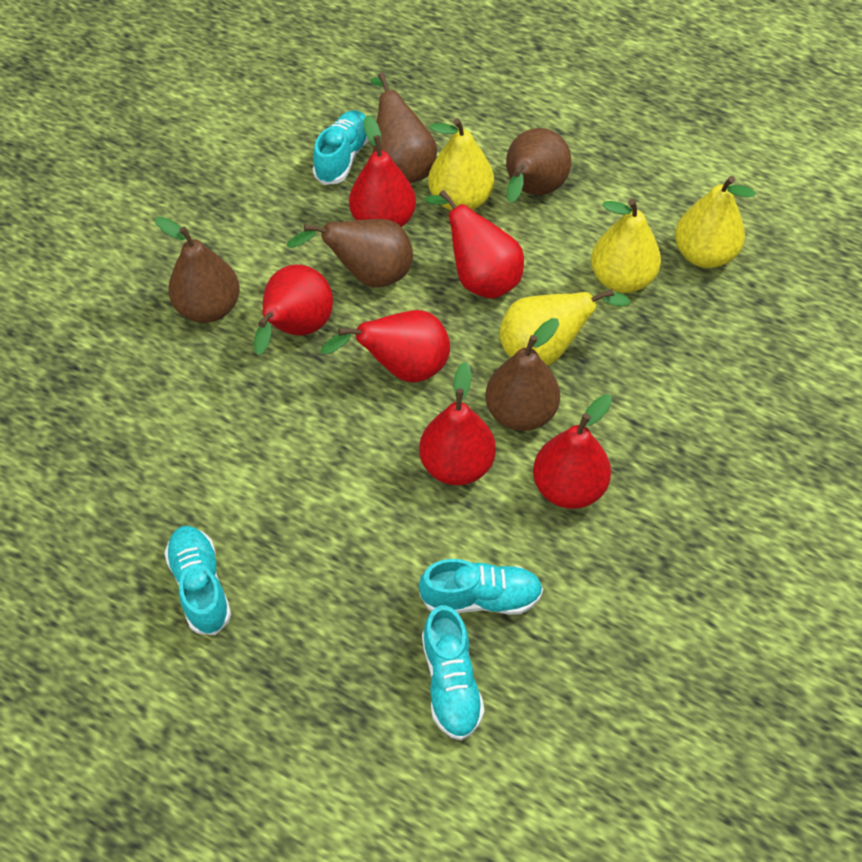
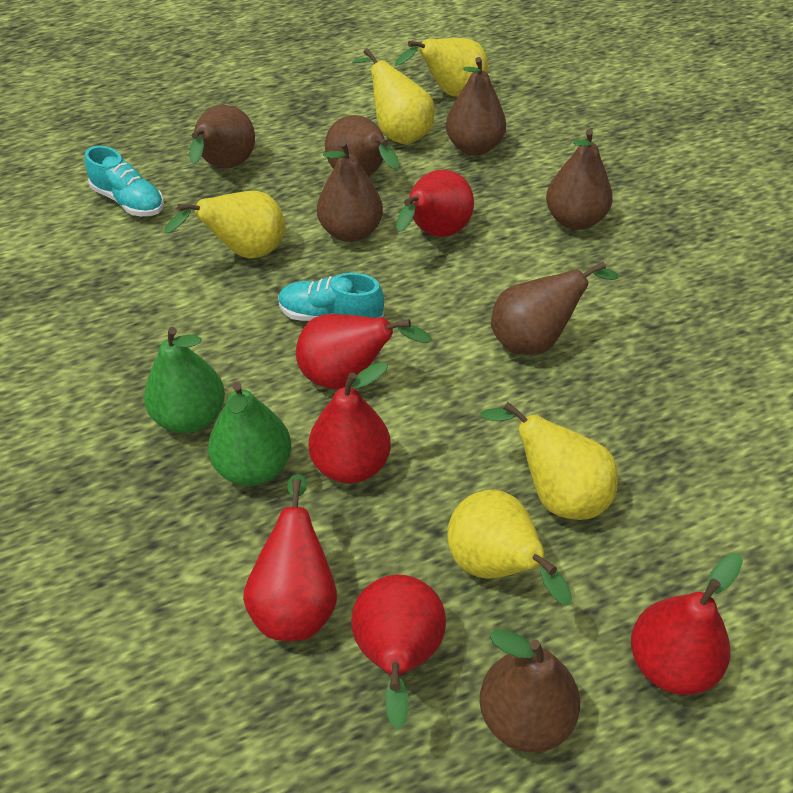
brown pear: 5 -> 7
green pear: 0 -> 2
turquoise shoe: 4 -> 2
yellow pear: 4 -> 5

